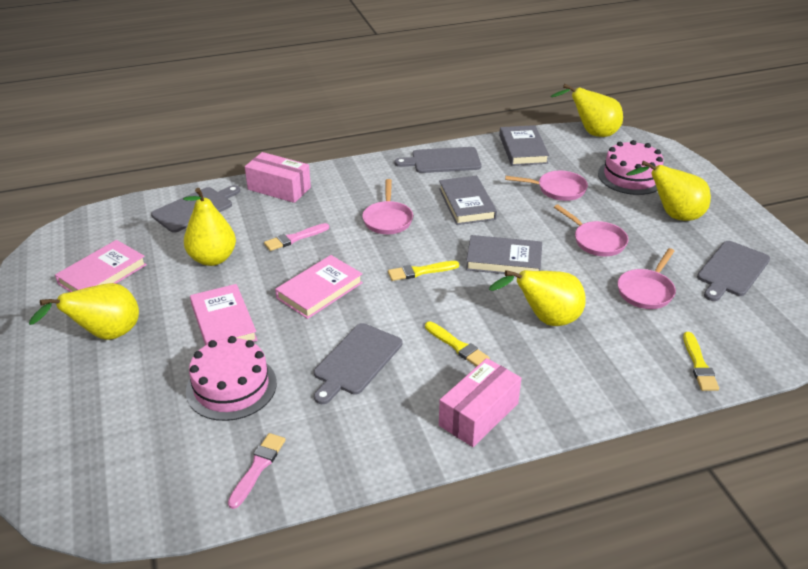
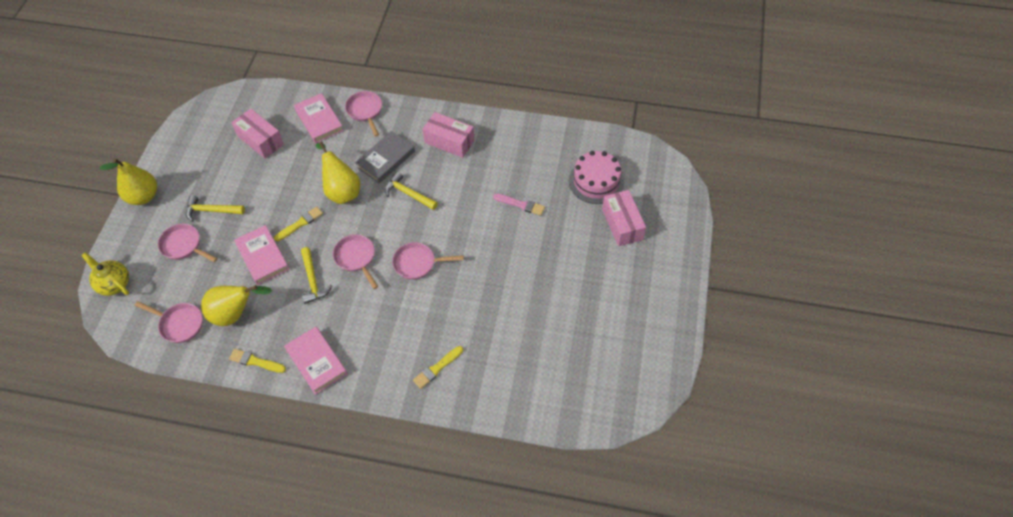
grey book: 3 -> 1
grey cutting board: 4 -> 0
pink box: 2 -> 3
pink brush: 2 -> 1
pink cake: 2 -> 1
pink pan: 4 -> 5
yellow hammer: 0 -> 3
yellow pear: 5 -> 3
yellow teapot: 0 -> 1

